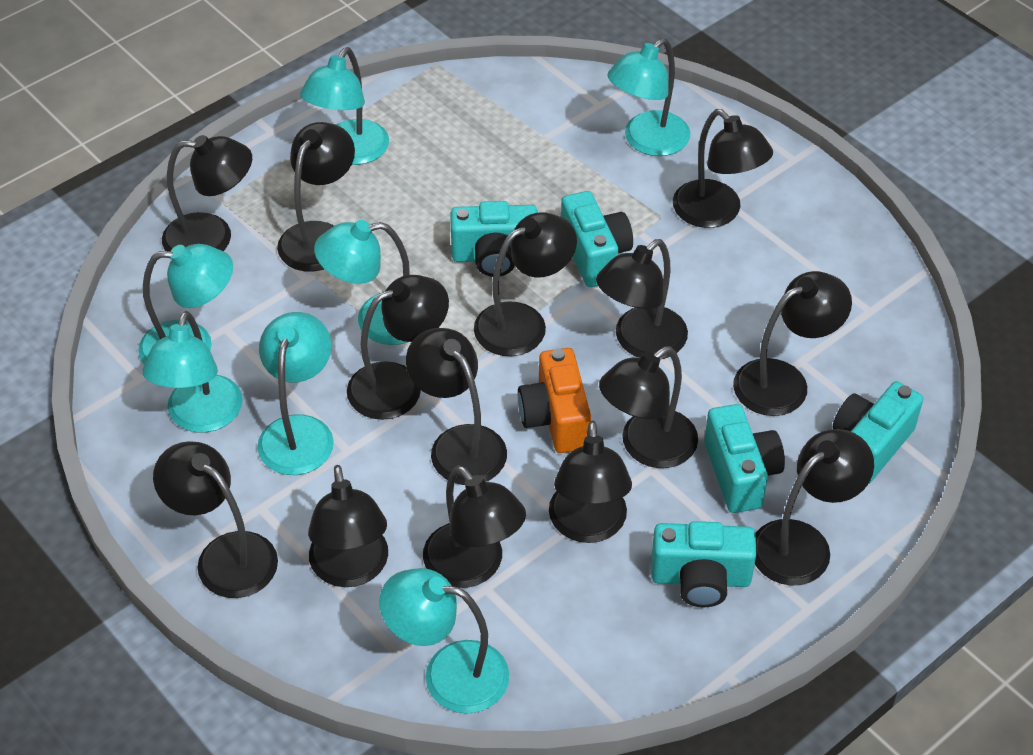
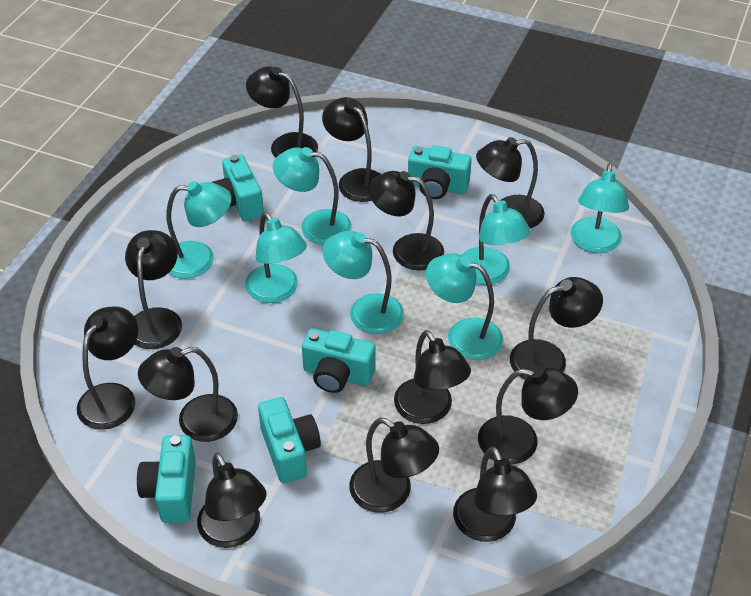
black lamp: 14 -> 13
orange camera: 1 -> 0

